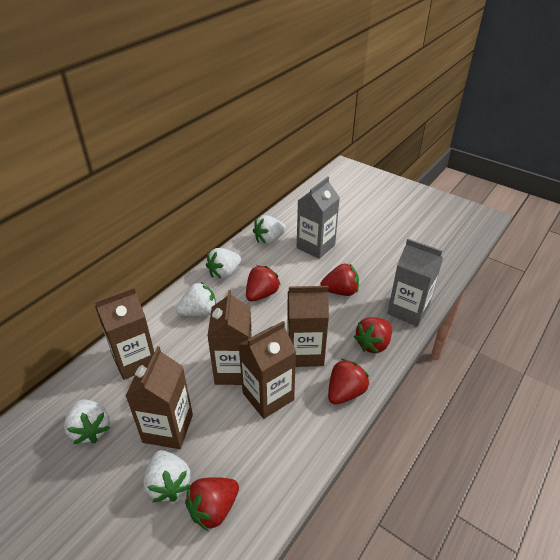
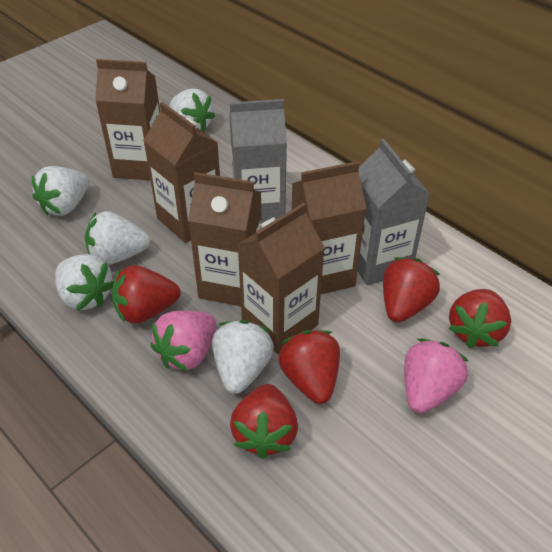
pink strawberry: 0 -> 2

